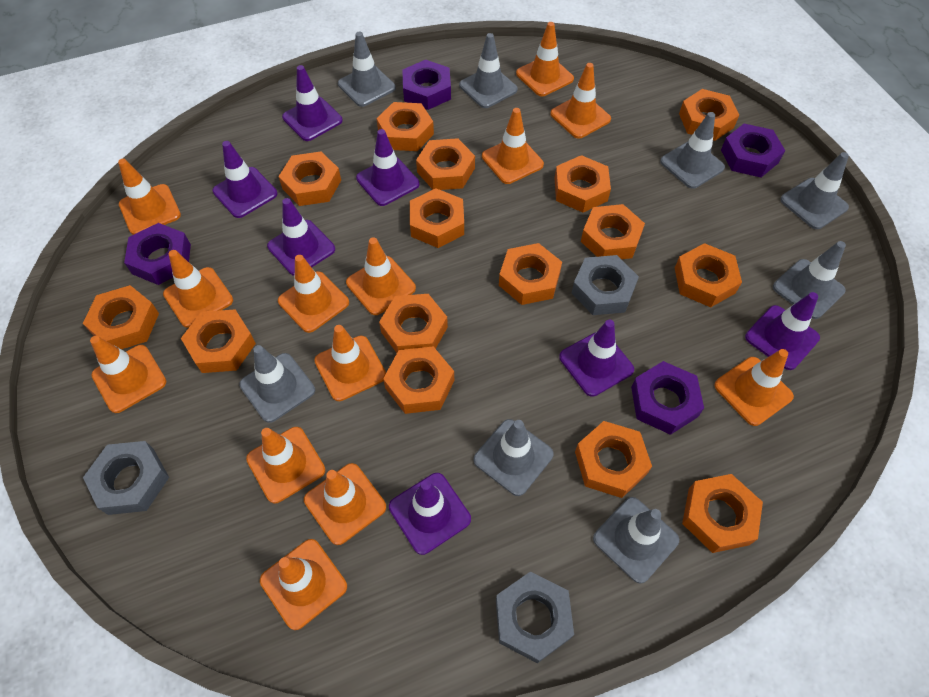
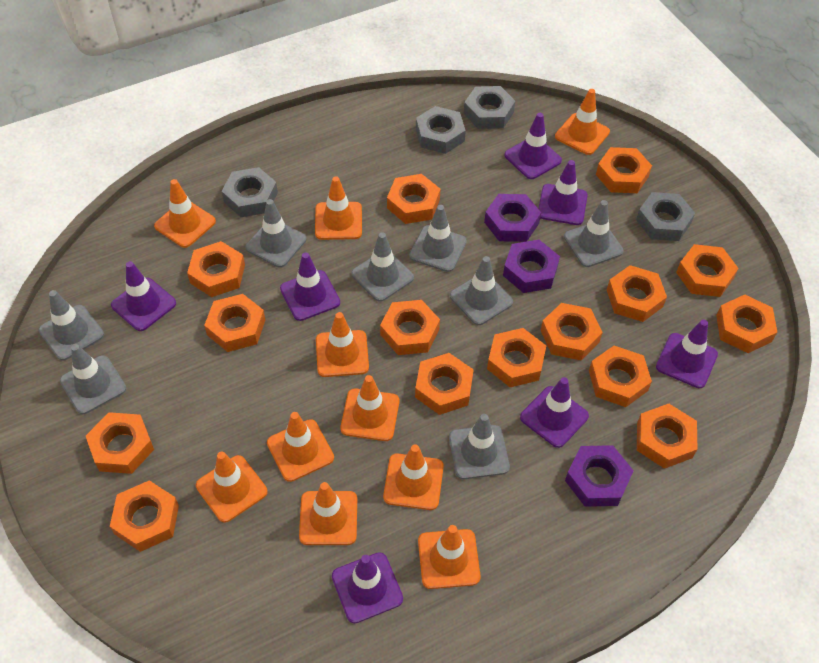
grey nut: 3 -> 4
orange traffic cone: 13 -> 10
purple nut: 4 -> 3

